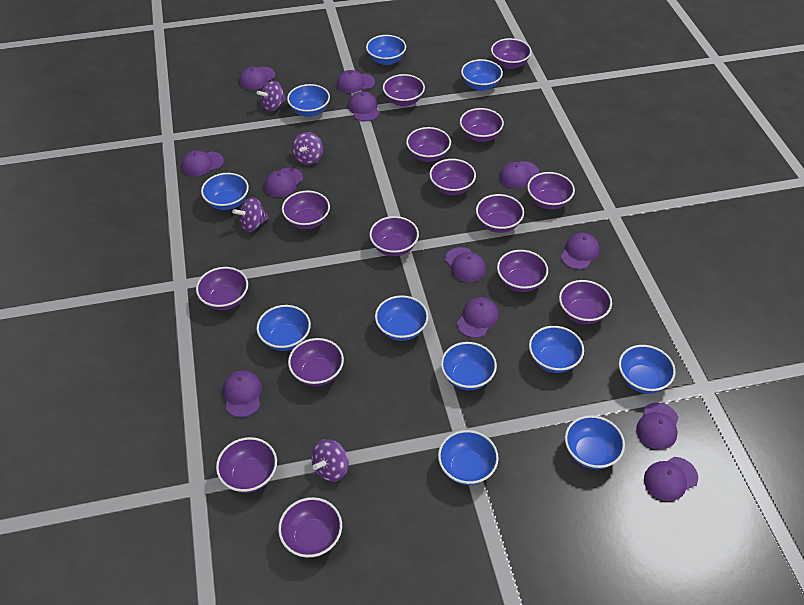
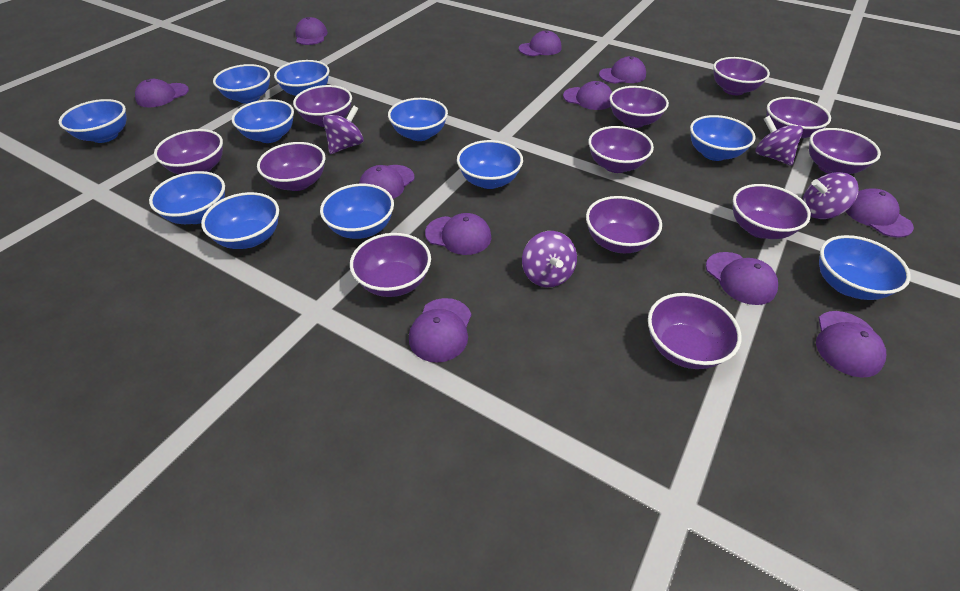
purple bowl: 15 -> 12
purple cap: 12 -> 11

